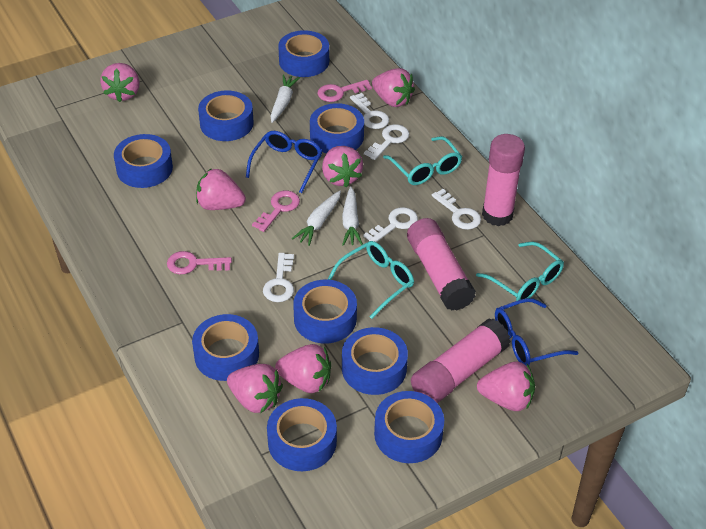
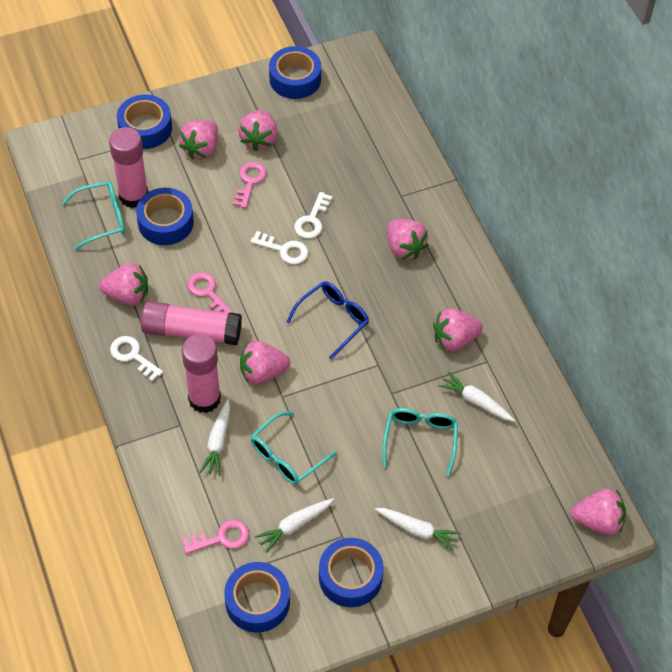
blue glasses: 2 -> 1
blue tape: 9 -> 5
white carrot: 3 -> 4
white key: 5 -> 3

